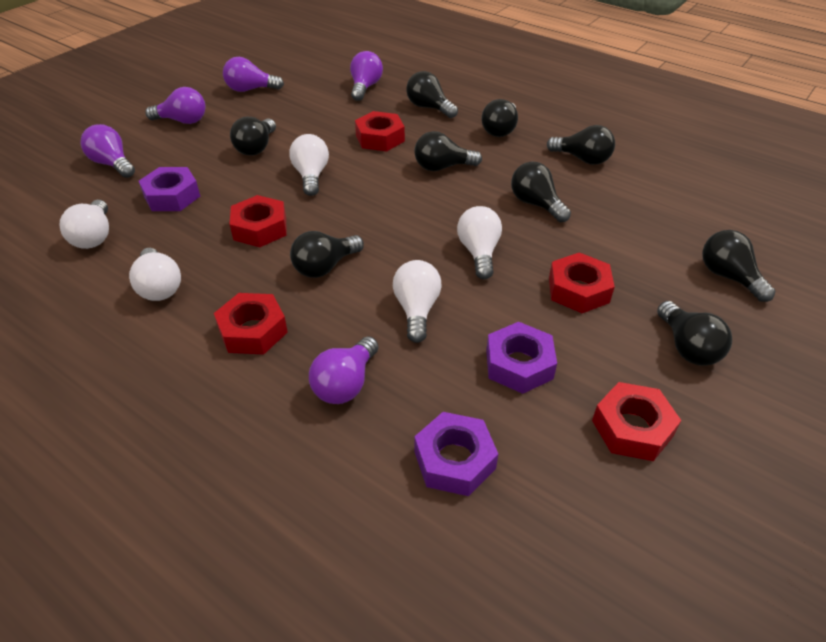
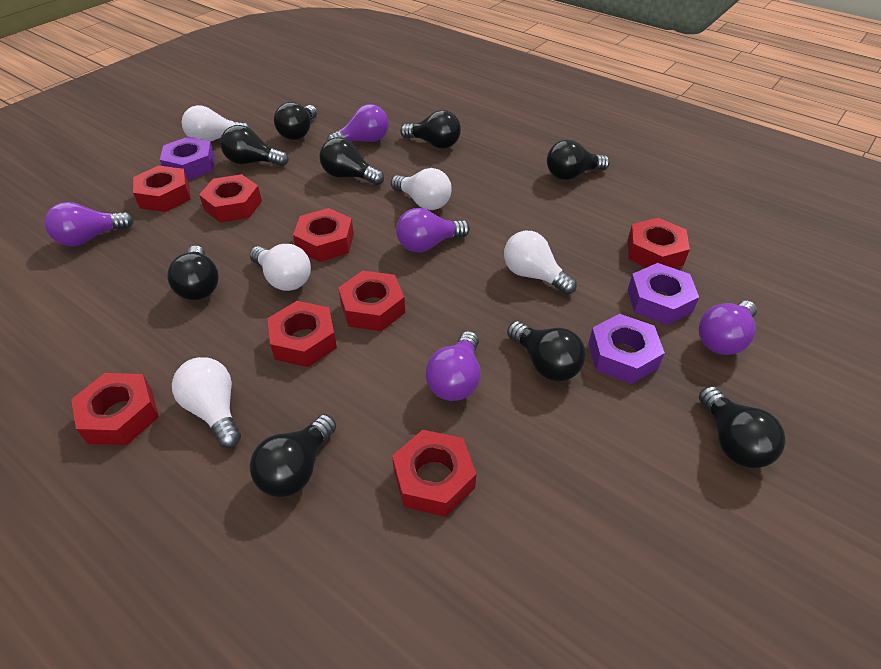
red nut: 5 -> 8

